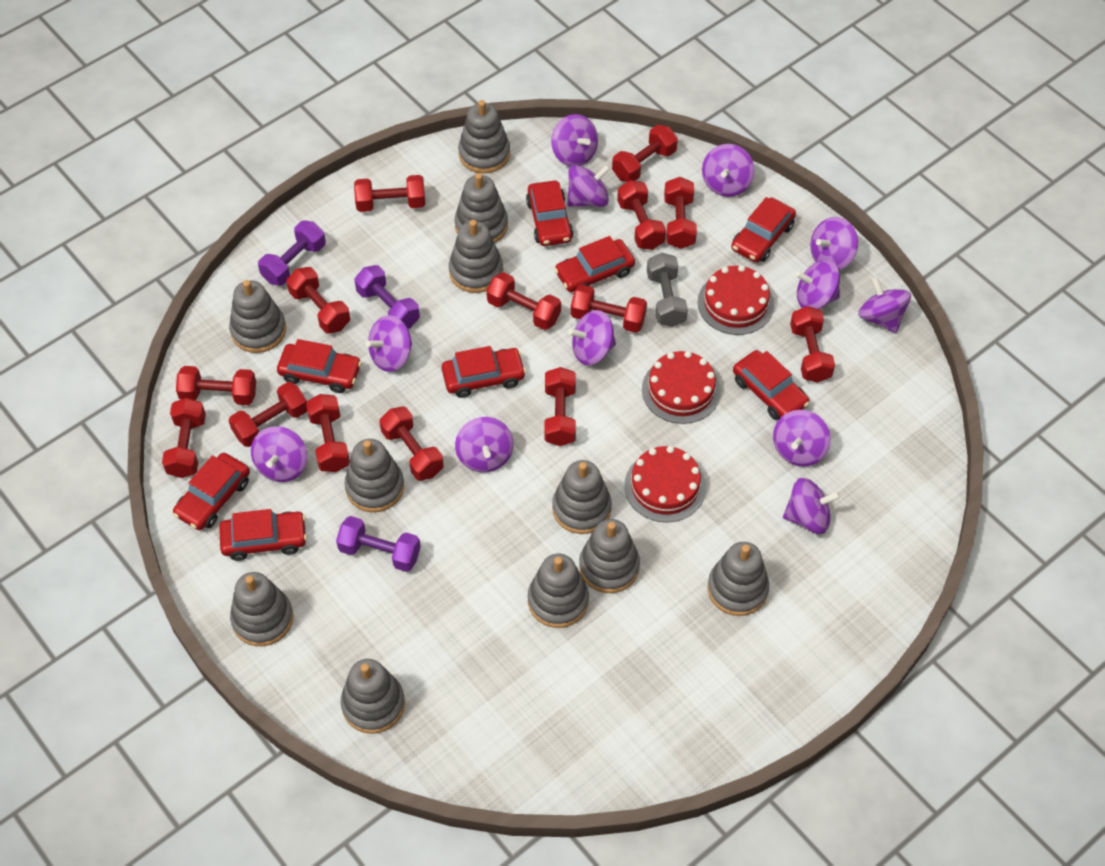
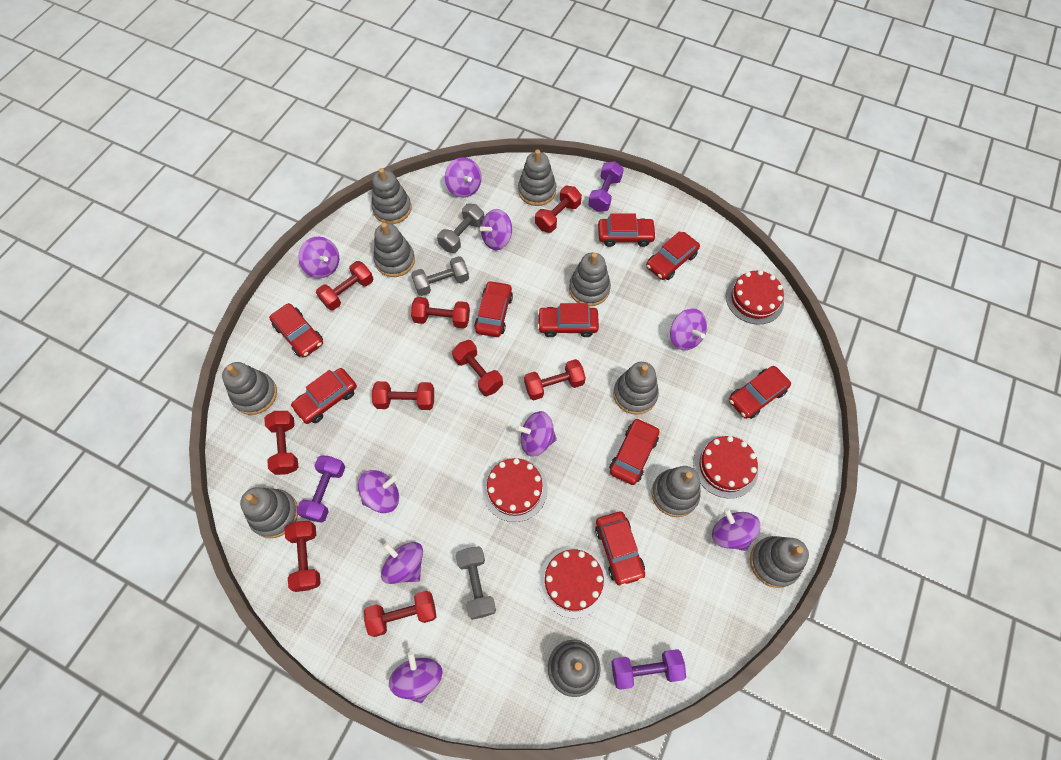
grey dumbbell: 1 -> 3
grey stacking toy: 11 -> 10
purple spinning top: 12 -> 9
red cake: 3 -> 4
red car: 8 -> 9
red dumbbell: 14 -> 9

